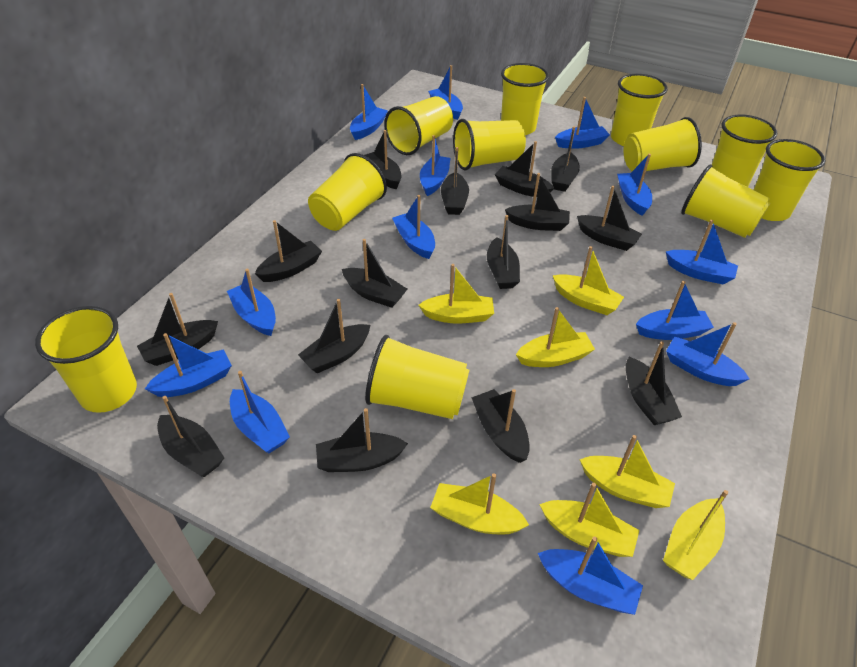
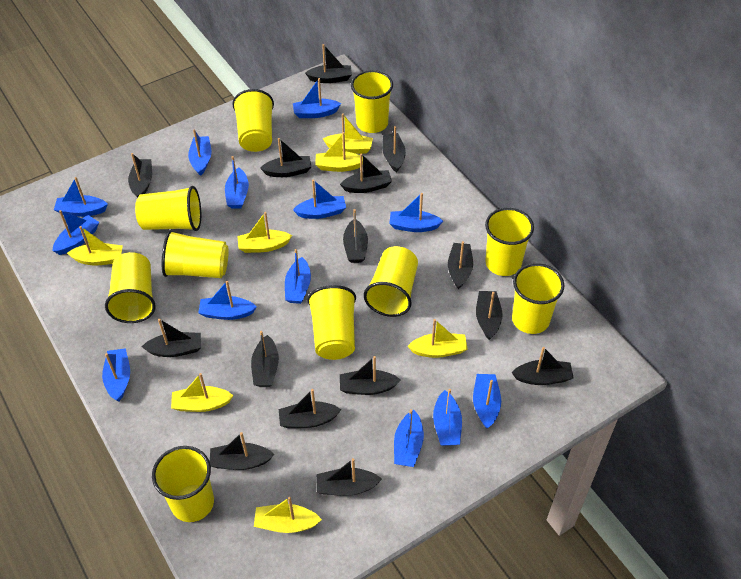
yellow cup: 11 -> 10

